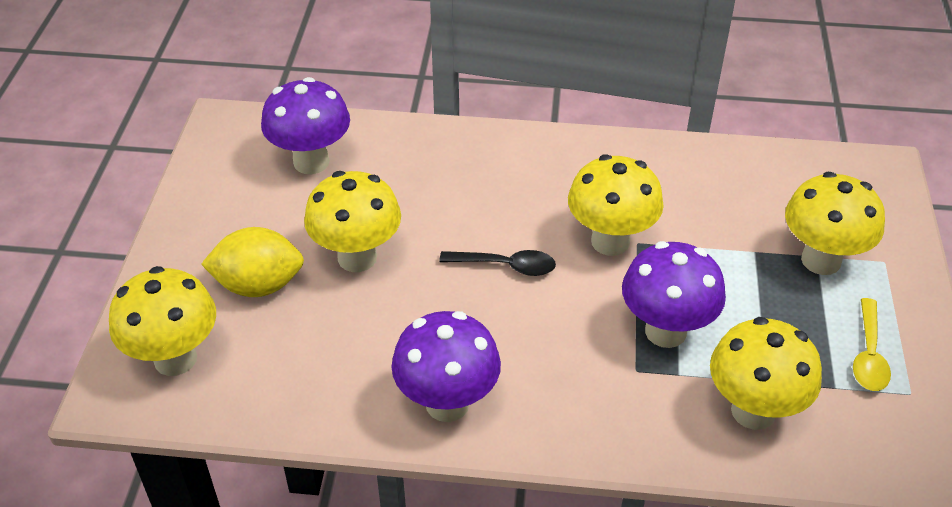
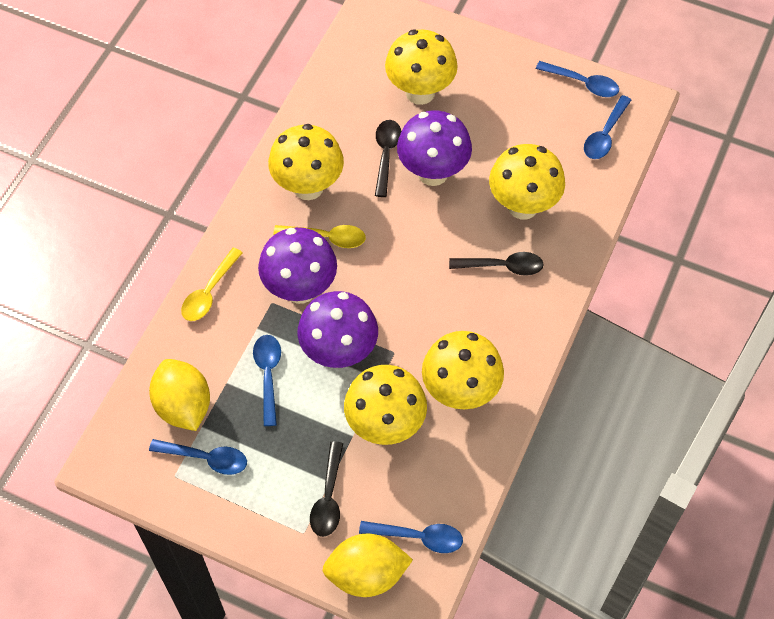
black spoon: 1 -> 3
blue spoon: 0 -> 5
yellow lemon: 1 -> 2
yellow spoon: 1 -> 2

